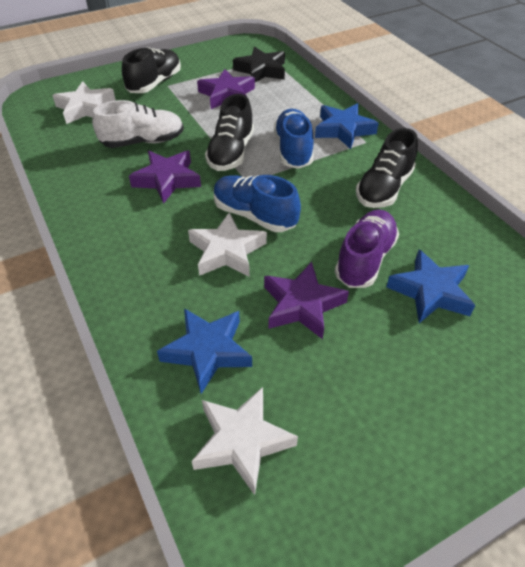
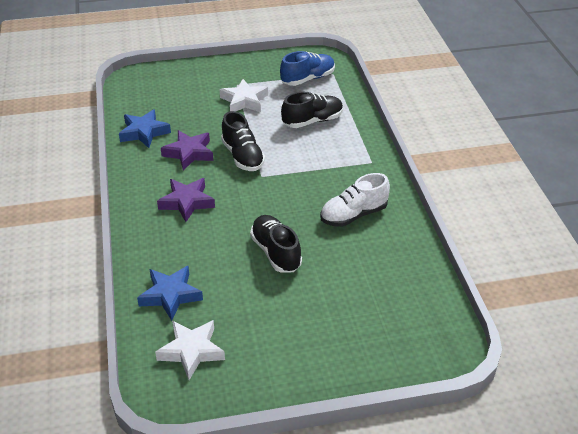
black star: 1 -> 0
blue shoe: 2 -> 1
blue star: 3 -> 2
purple shoe: 1 -> 0
purple star: 3 -> 2
white star: 3 -> 2

